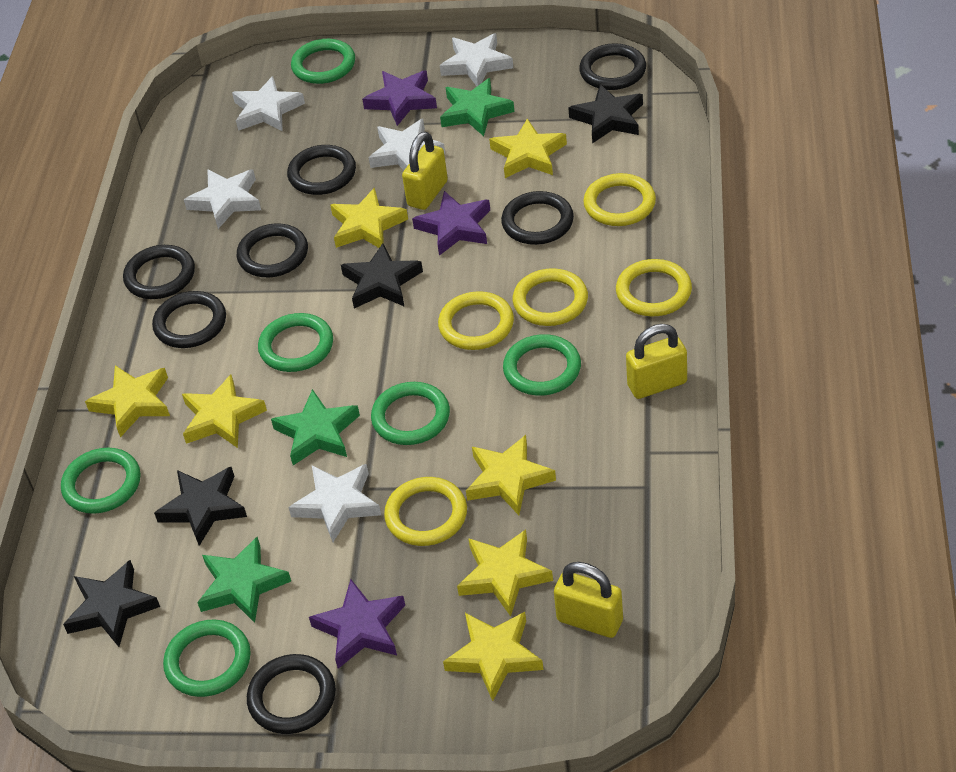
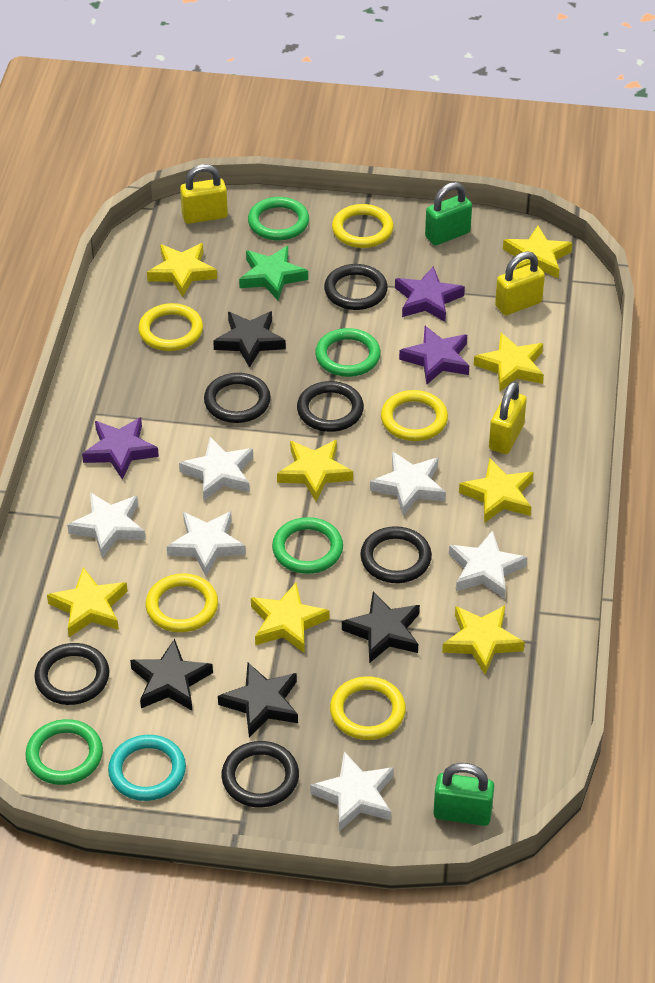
black ring: 7 -> 6
green padlock: 0 -> 2
green ring: 6 -> 4
green star: 3 -> 1
turquoise ring: 0 -> 1
white star: 5 -> 6
yellow star: 7 -> 8

